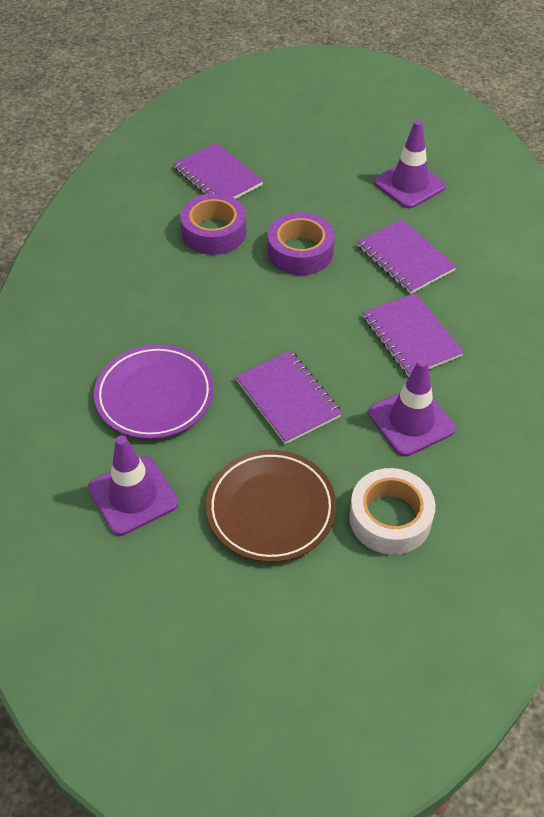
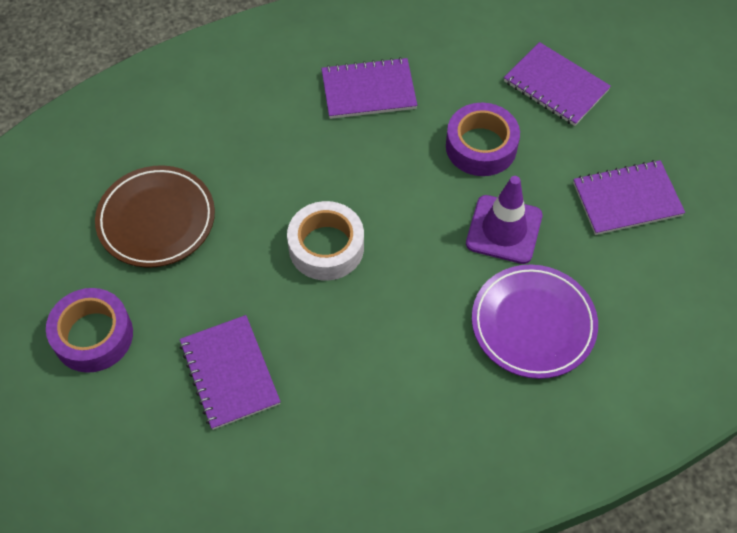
purple traffic cone: 3 -> 1

